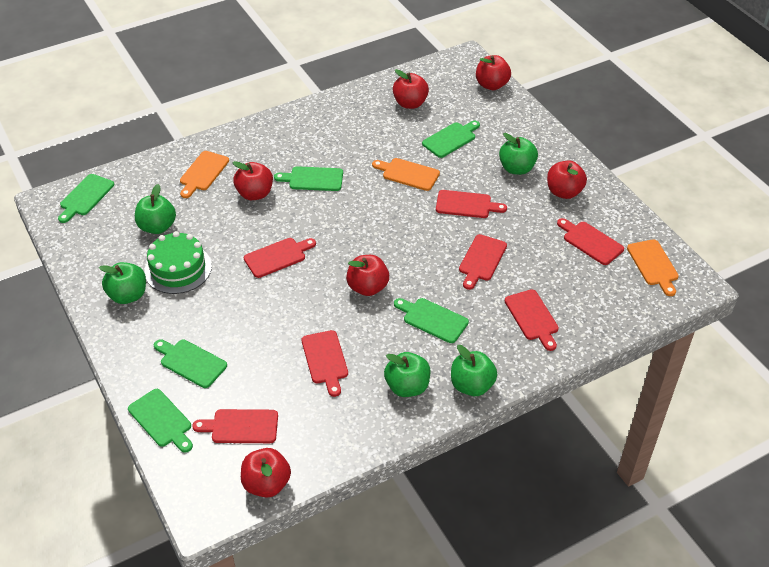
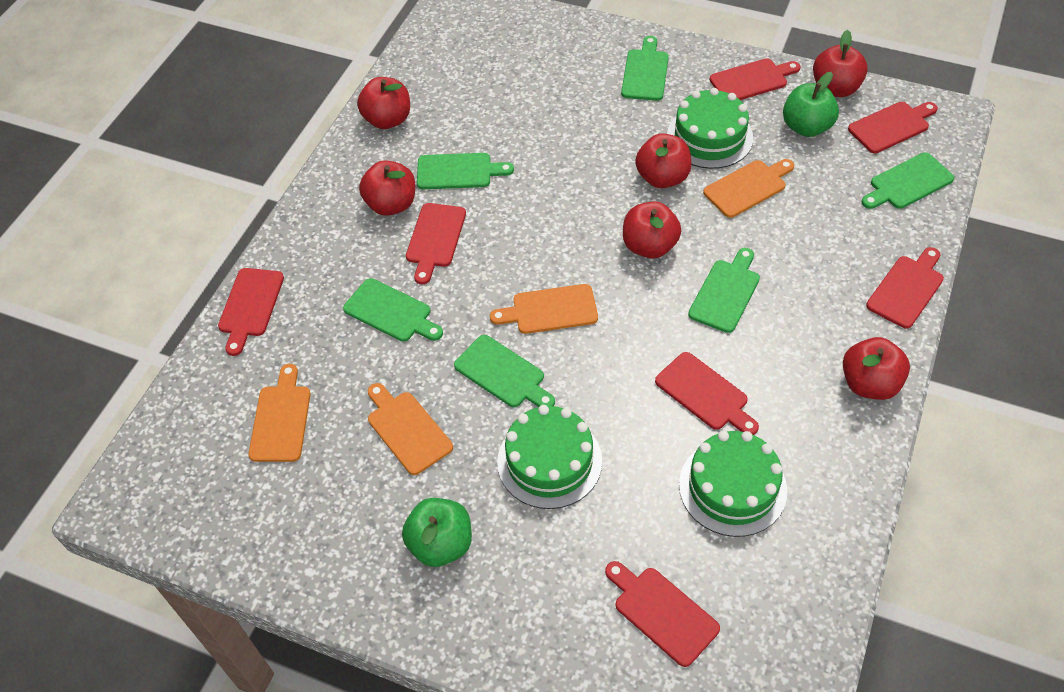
green apple: 5 -> 2
green cake: 1 -> 3
orange cutting board: 3 -> 4

